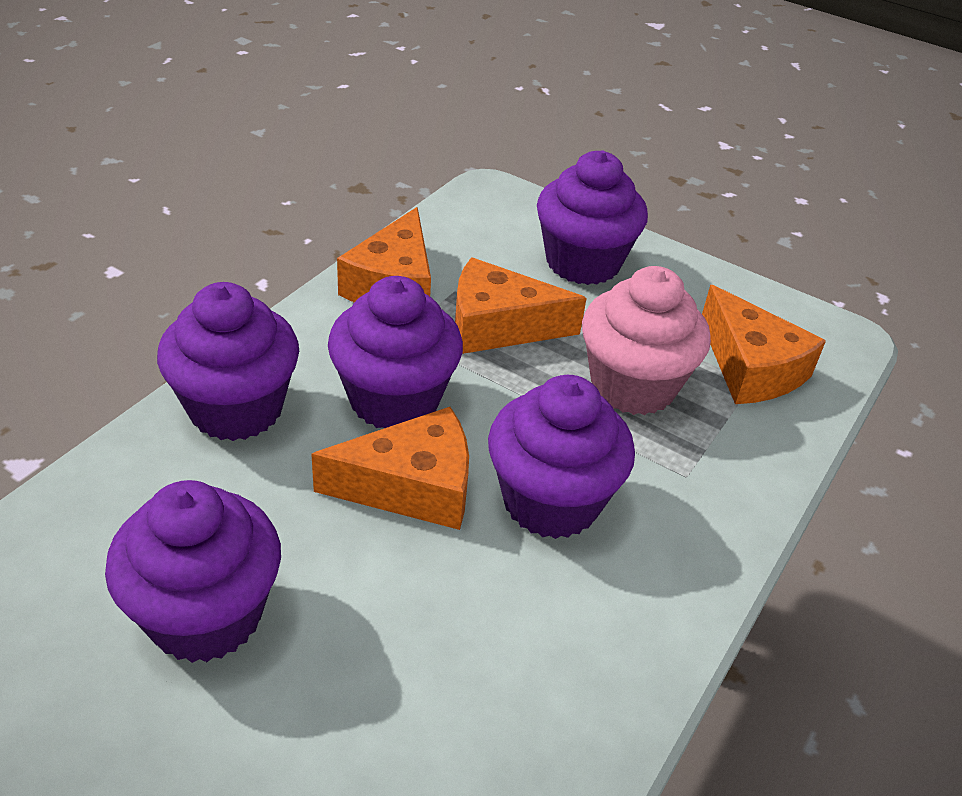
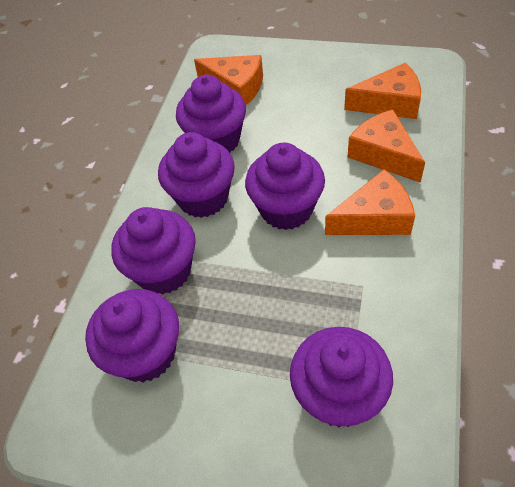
pink cupcake: 1 -> 0
purple cupcake: 5 -> 6

